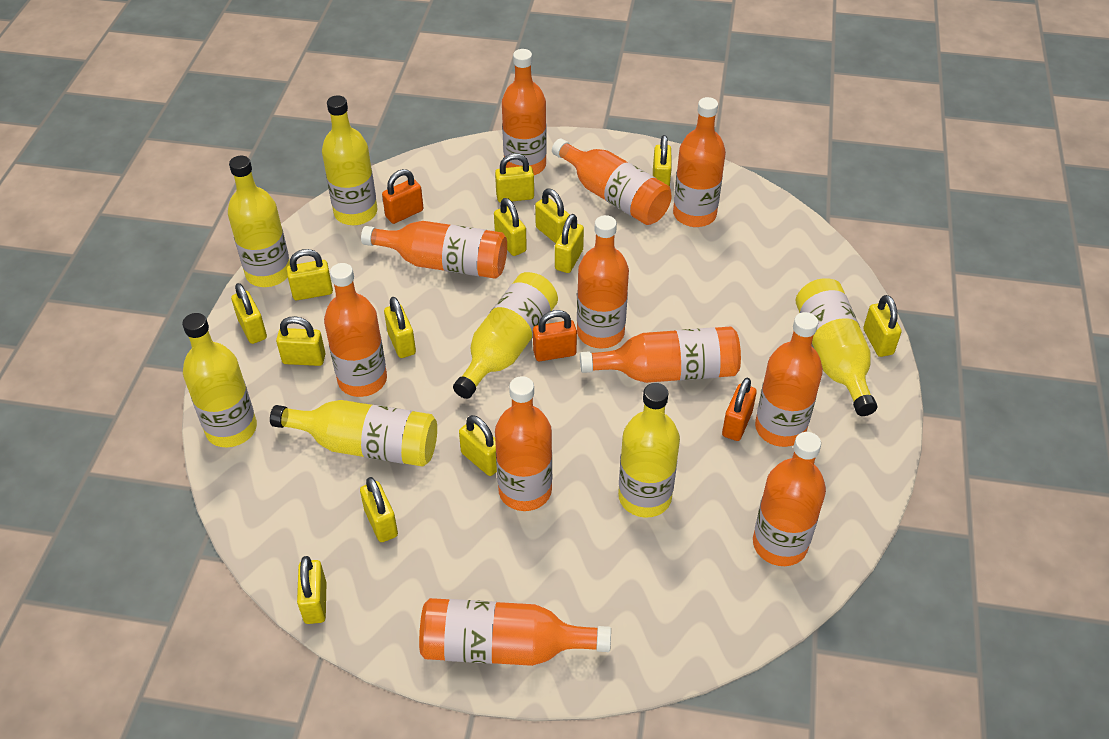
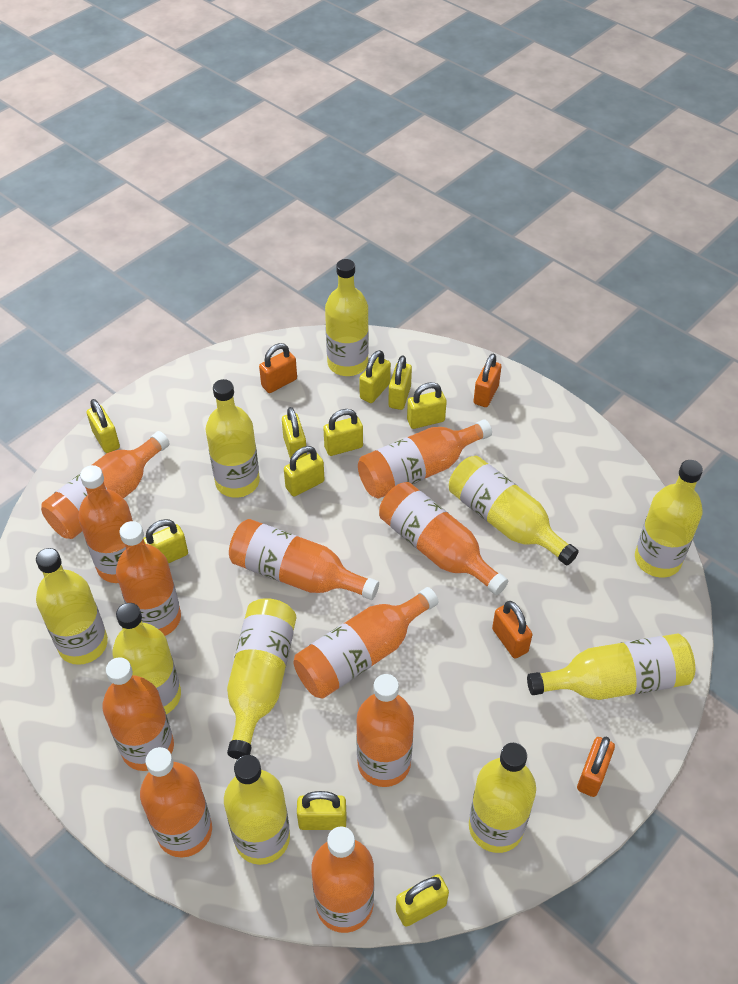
orange padlock: 3 -> 4
yellow bottle: 7 -> 10
yellow padlock: 13 -> 10

